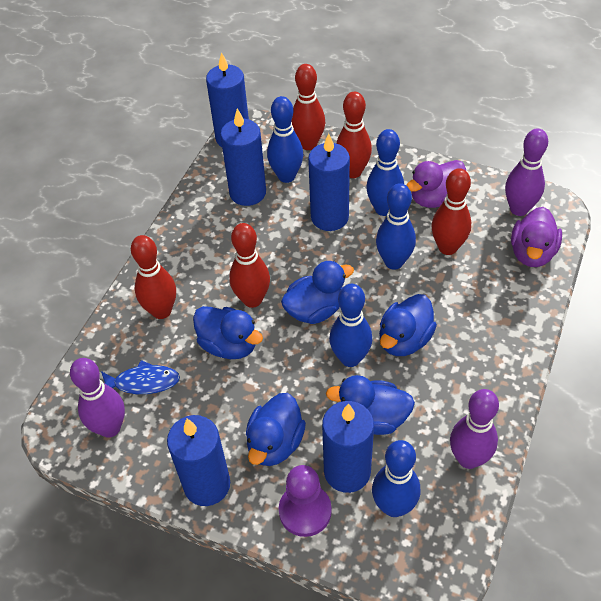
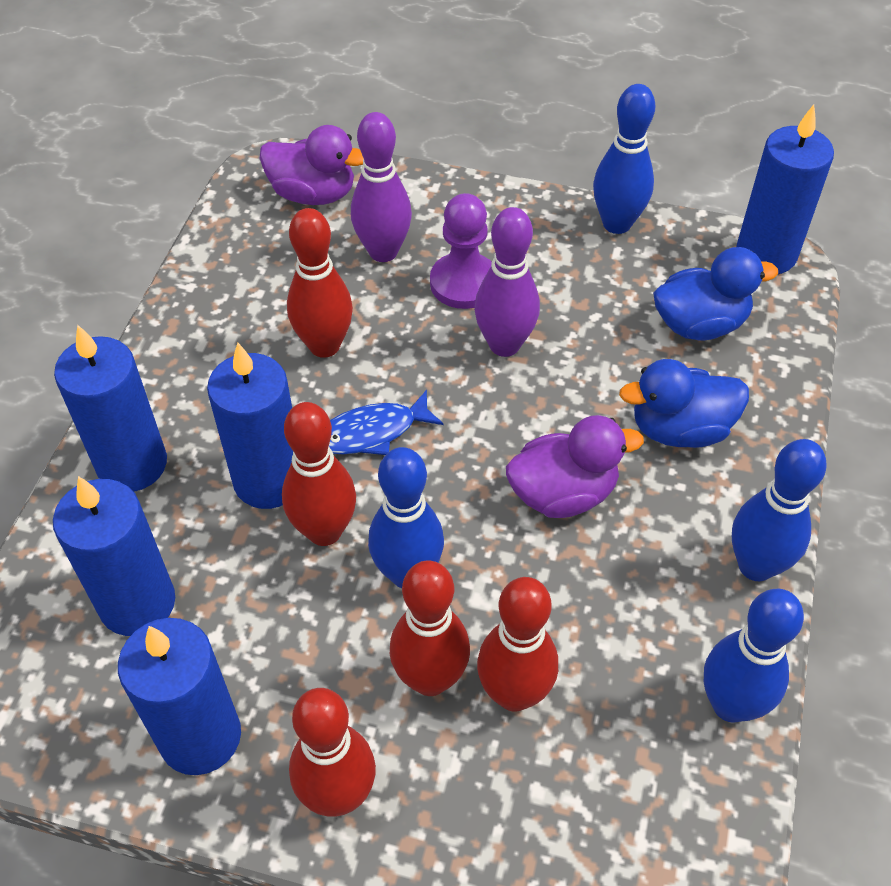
blue bowling pin: 5 -> 4
blue duck: 5 -> 2
purple bowling pin: 3 -> 2

